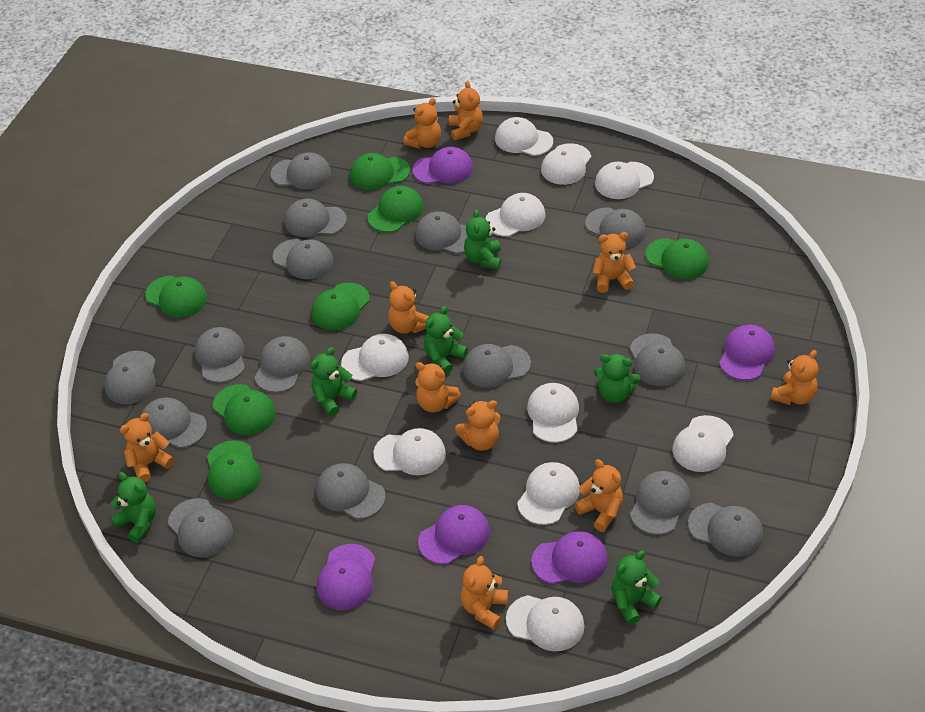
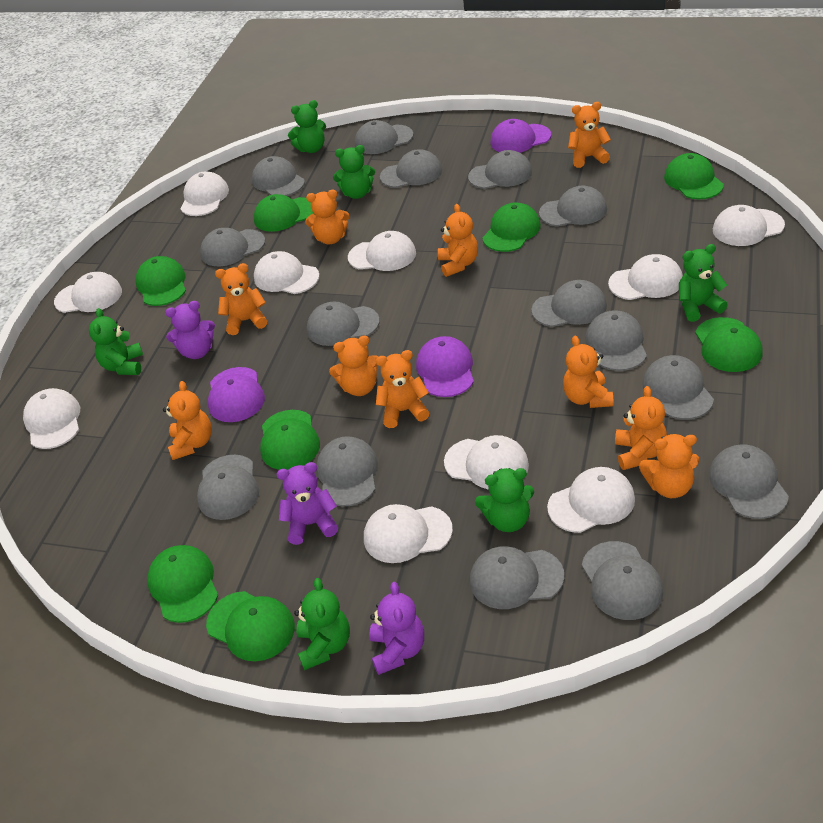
green cap: 7 -> 8
purple cap: 5 -> 3
purple teddy bear: 0 -> 3

